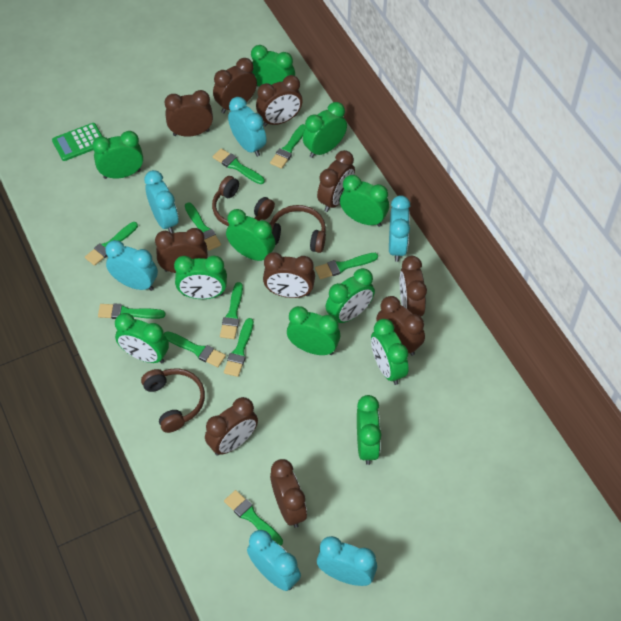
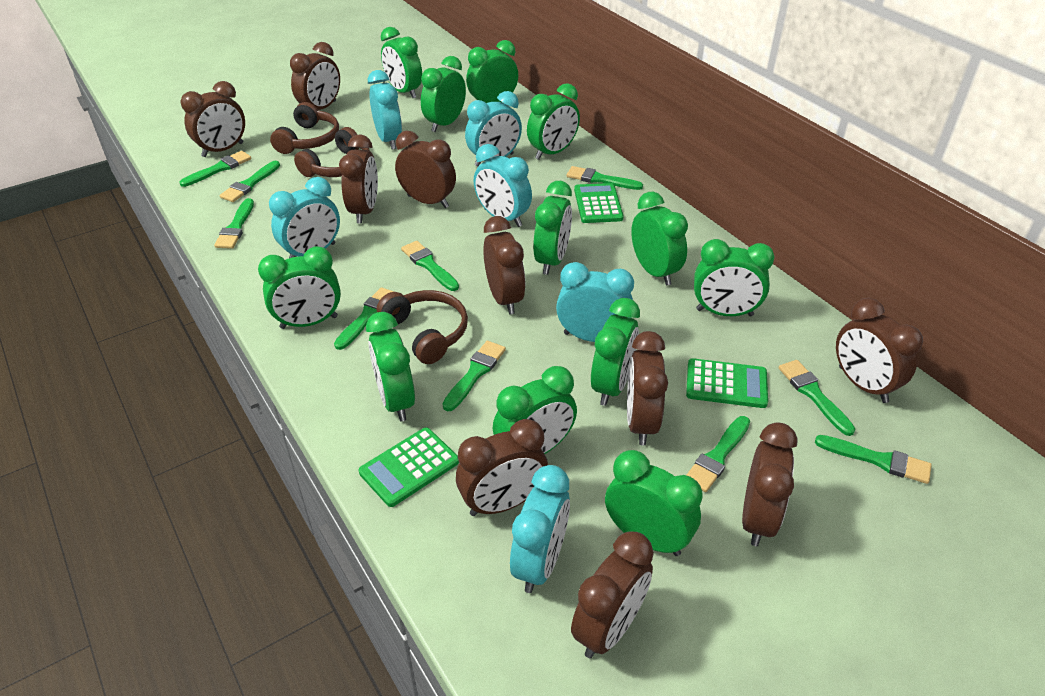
green calculator: 1 -> 3
green clock: 11 -> 12

